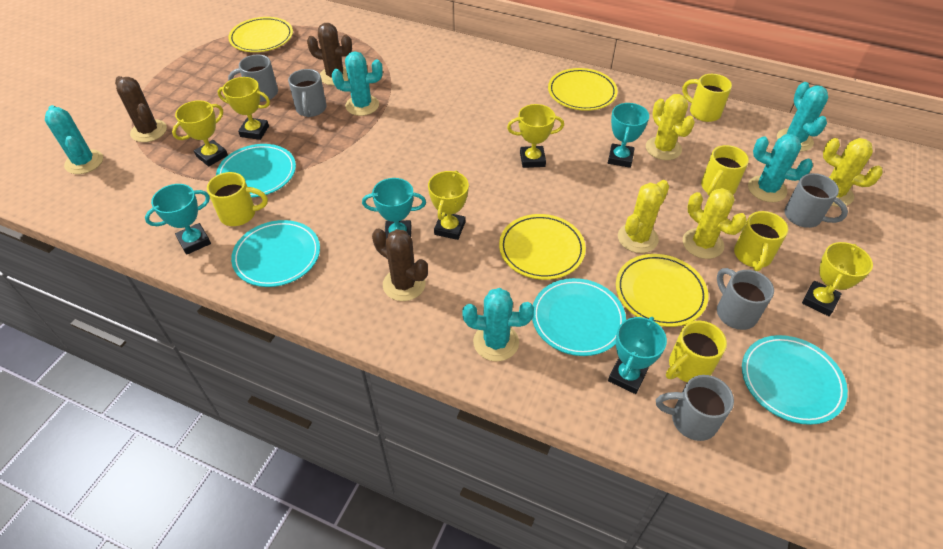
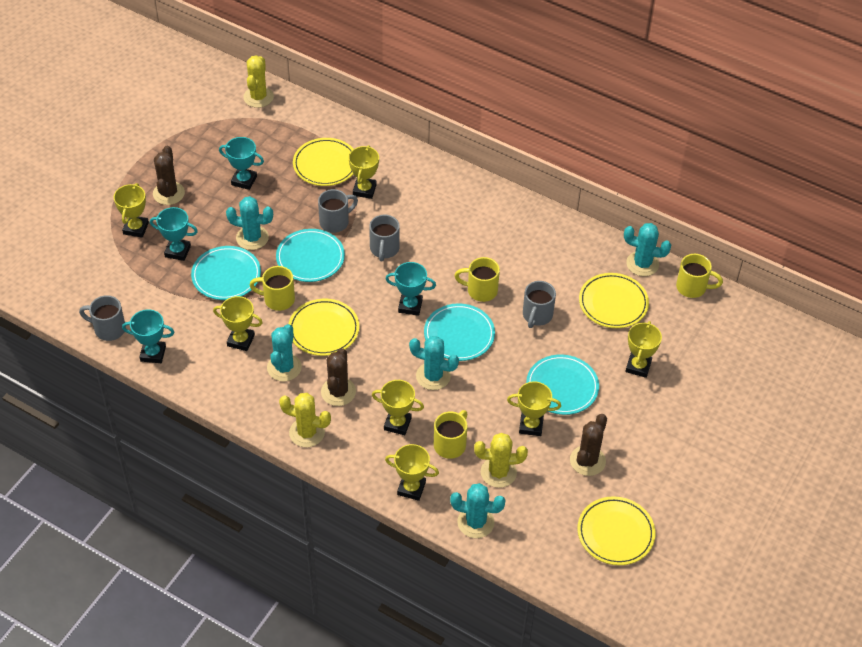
grey mug: 5 -> 4
yellow cactus: 4 -> 3
yellow mug: 5 -> 4
yellow trophy: 5 -> 7

